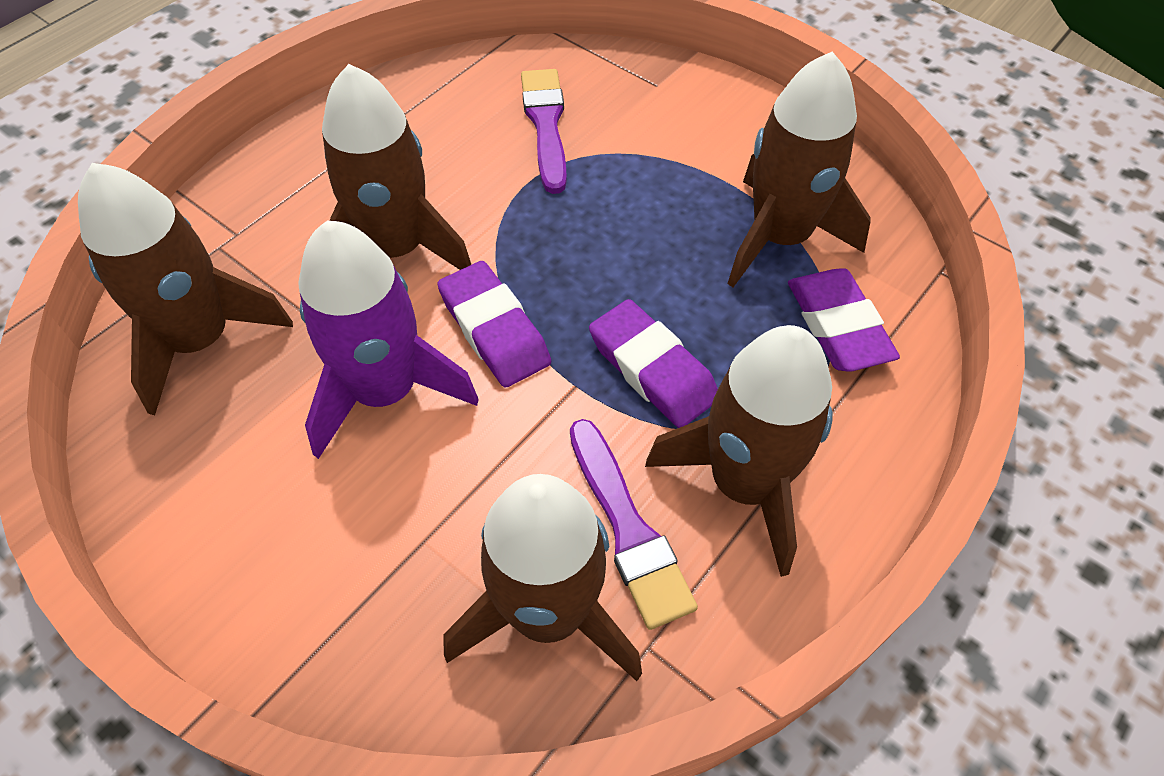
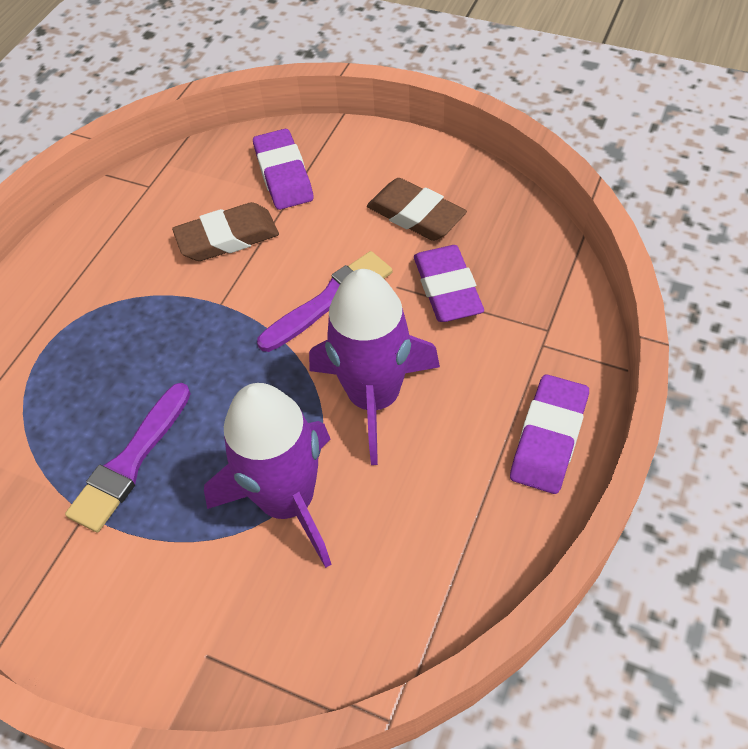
brown eraser: 0 -> 2
brown rocket: 5 -> 0
purple rocket: 1 -> 2

